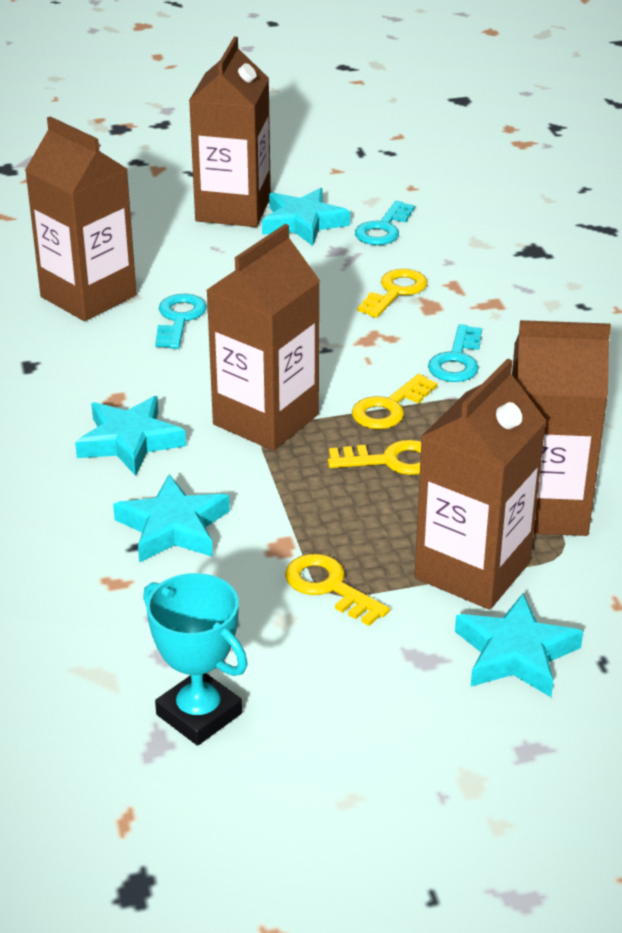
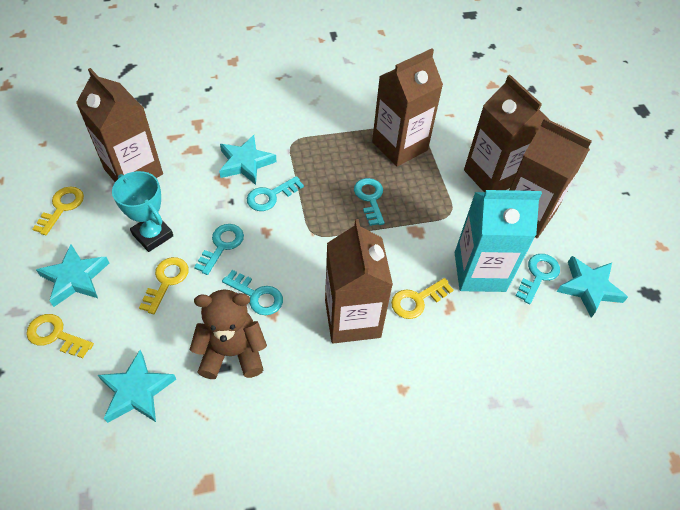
brown teddy bear: 0 -> 1
turquoise carton: 0 -> 1
turquoise key: 3 -> 5

